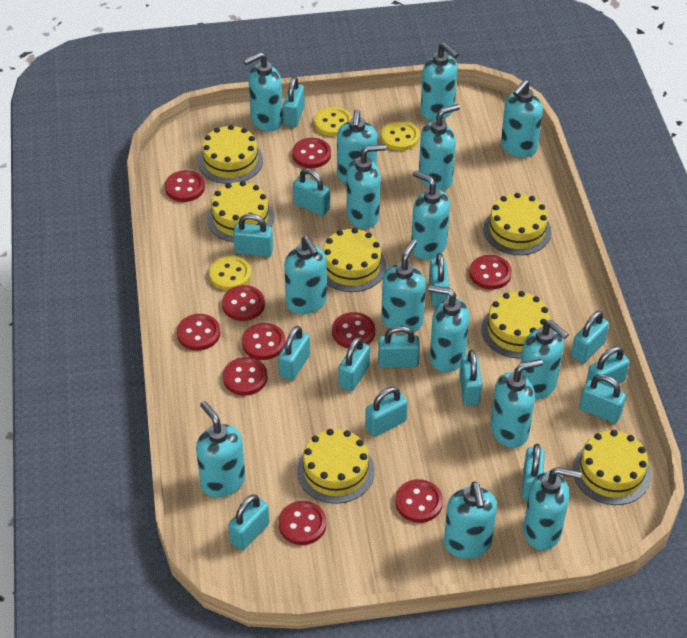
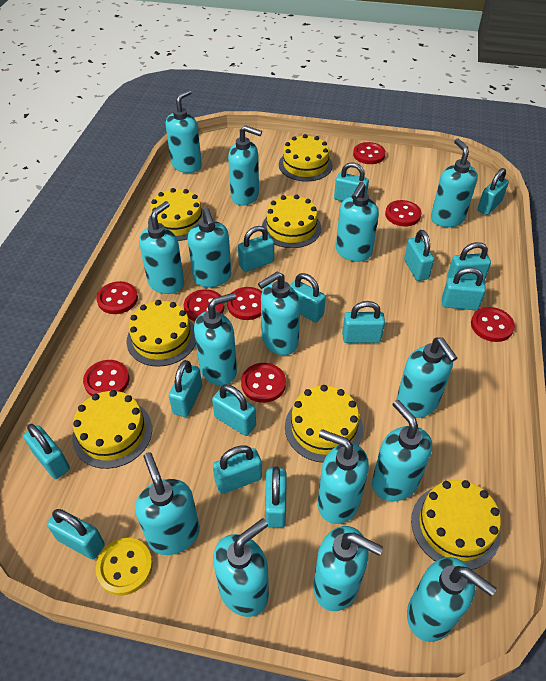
red button: 10 -> 8
yellow button: 3 -> 1

